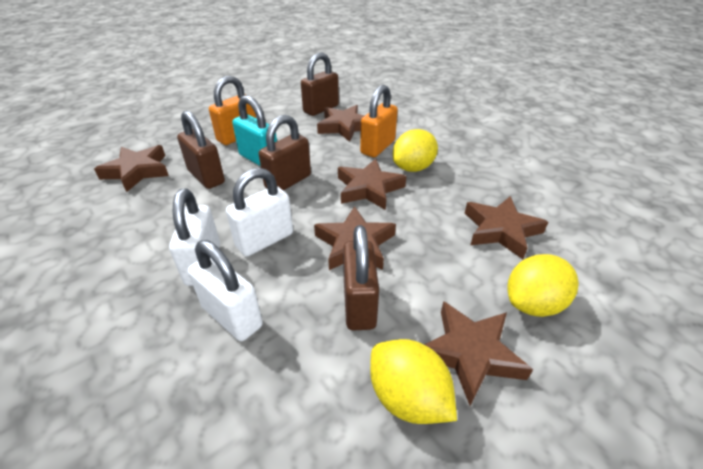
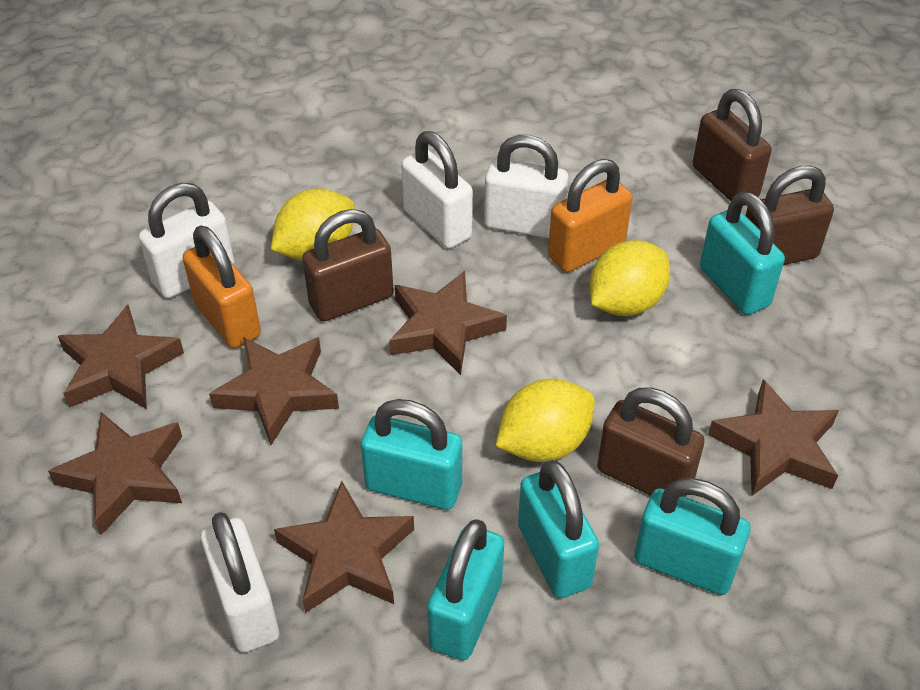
turquoise padlock: 1 -> 5
white padlock: 3 -> 4

